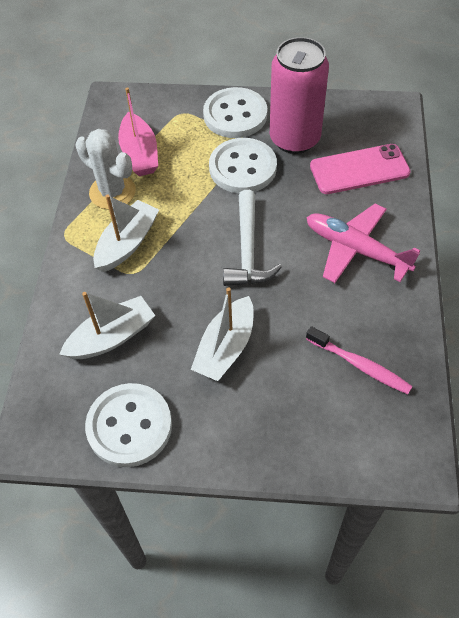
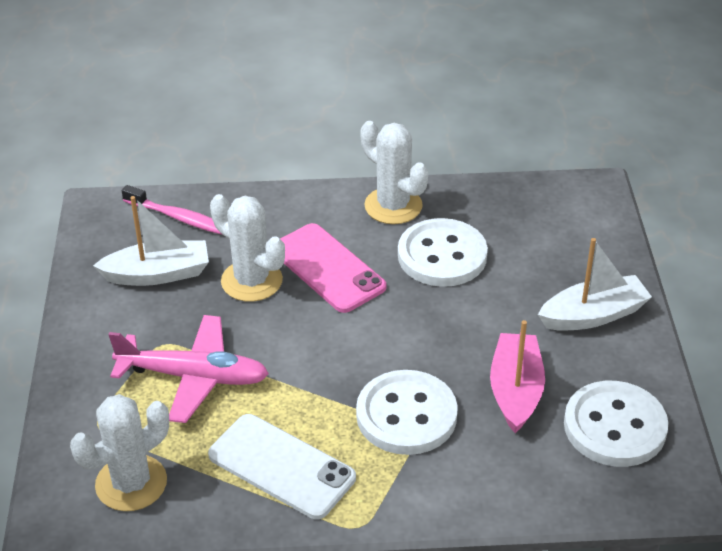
pink can: 1 -> 0
white boat: 3 -> 2
white cactus: 1 -> 3
white hammer: 1 -> 0
white phone: 0 -> 1

